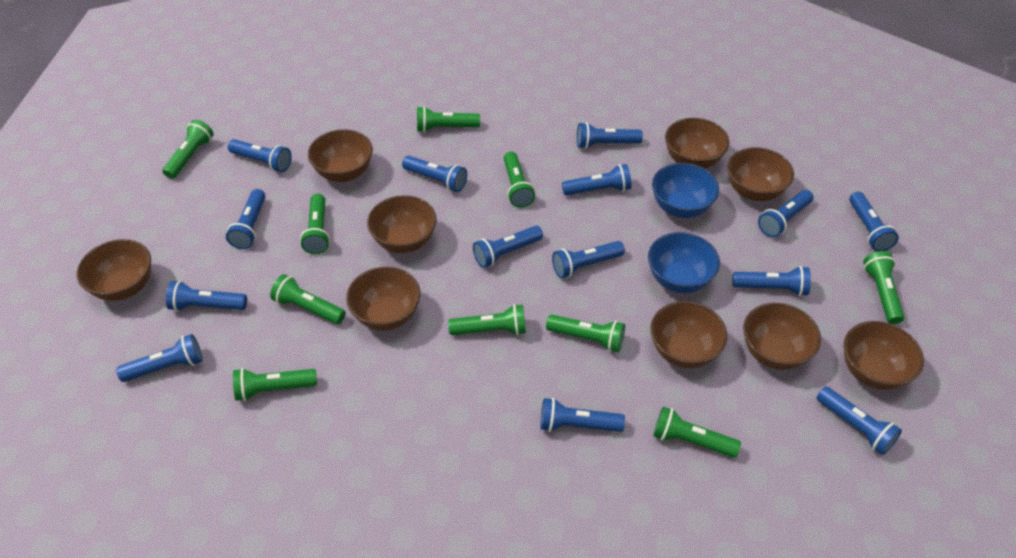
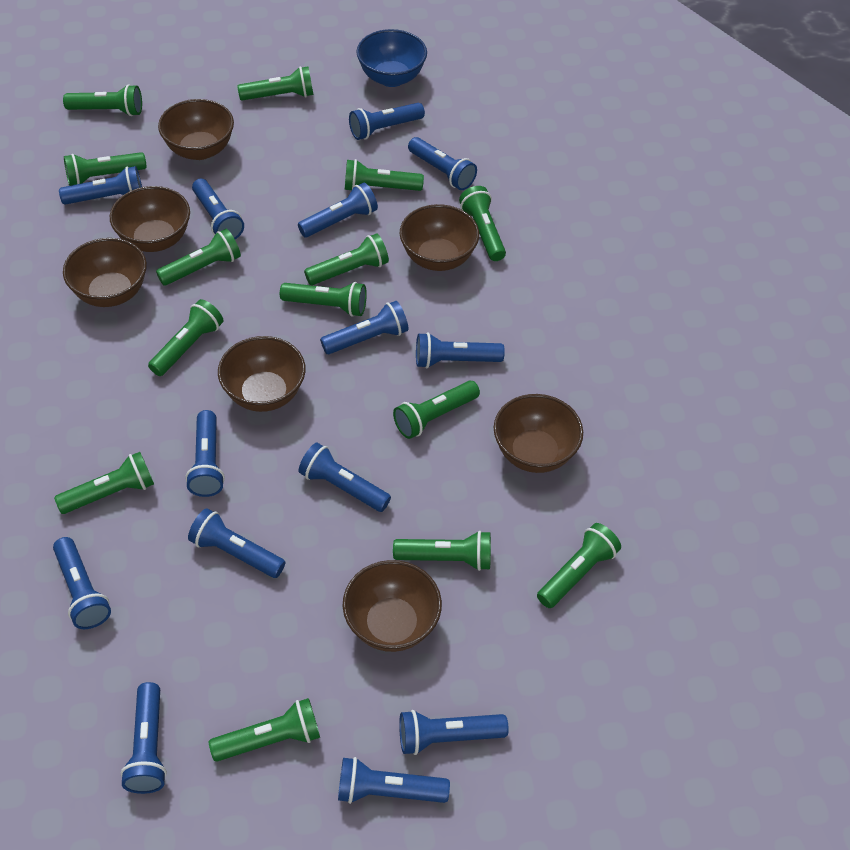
blue bowl: 2 -> 1
brown bowl: 9 -> 7
green flashlight: 10 -> 14

